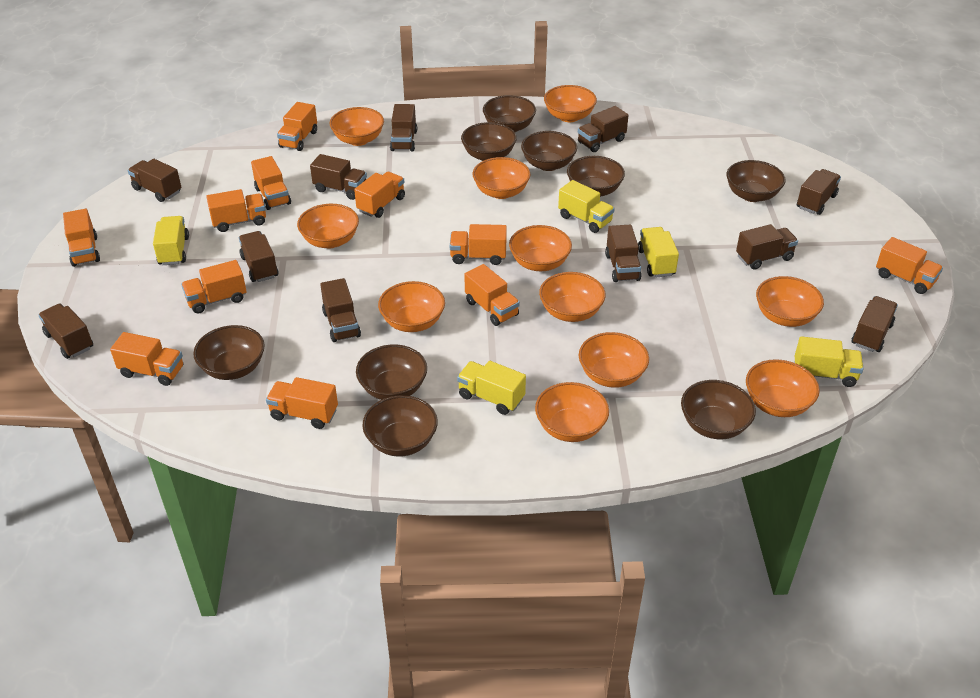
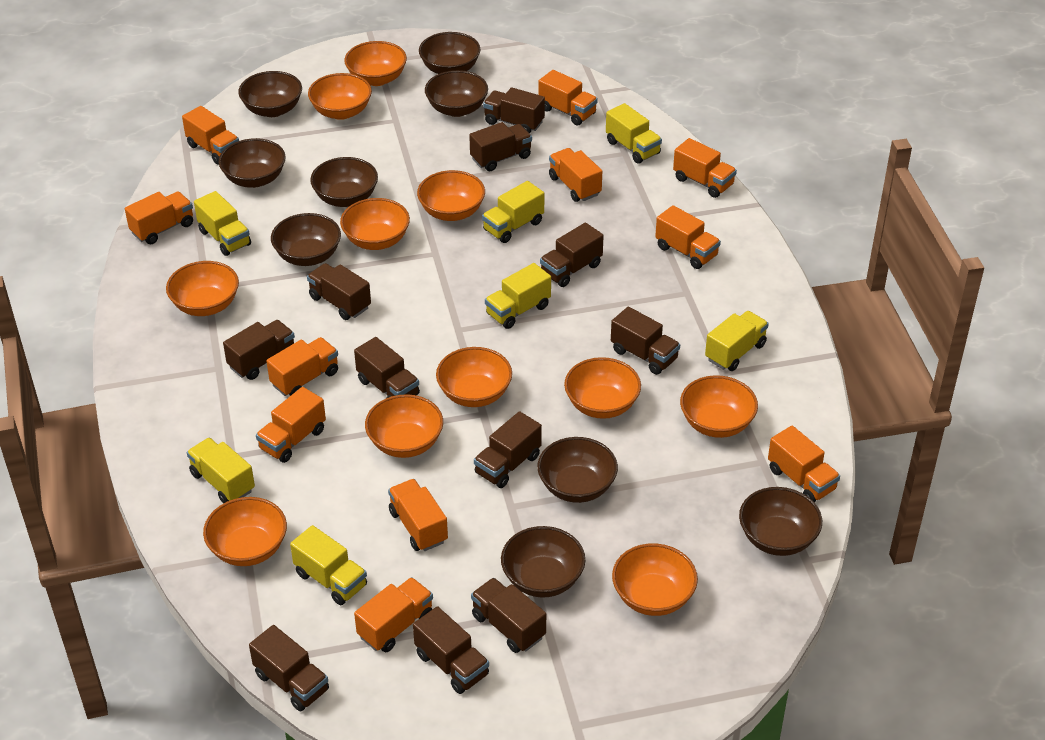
yellow truck: 5 -> 7

